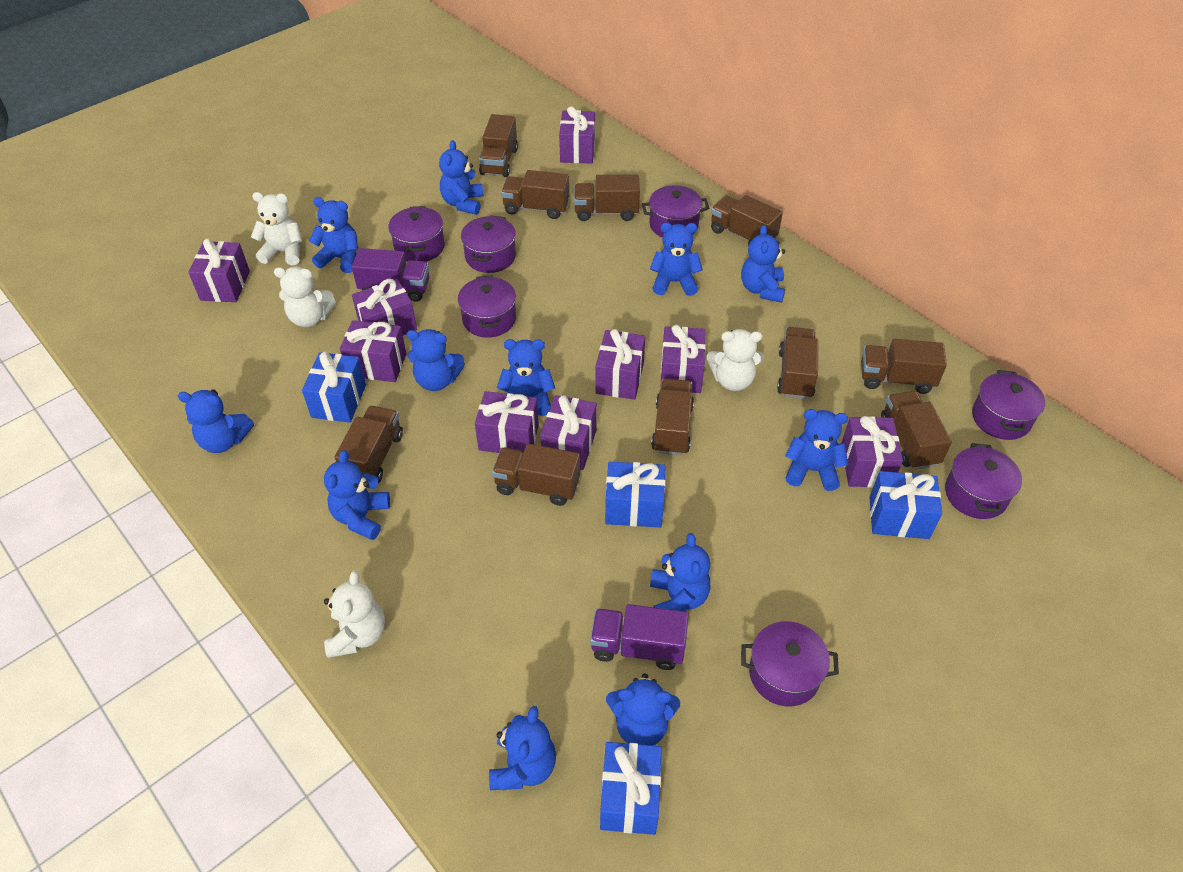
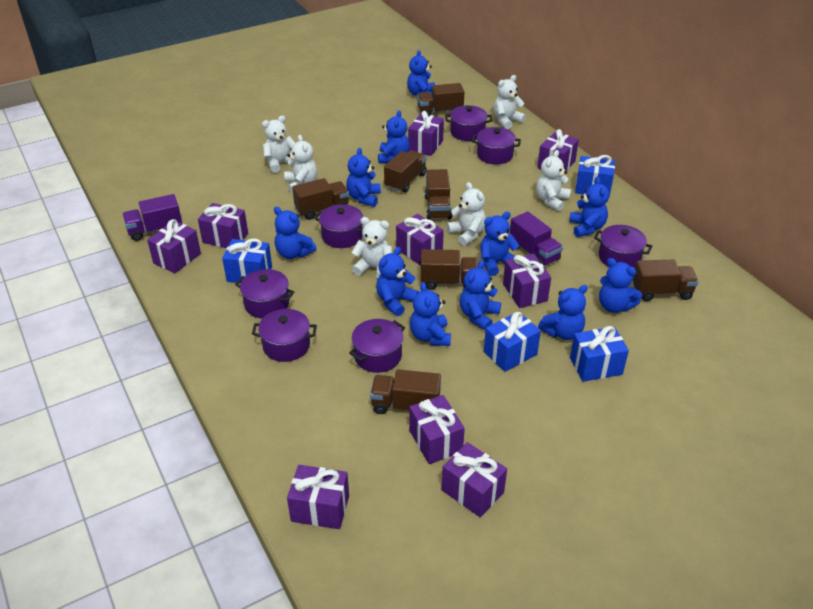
blue teddy bear: 12 -> 11
brown truck: 10 -> 7
white teddy bear: 4 -> 6

